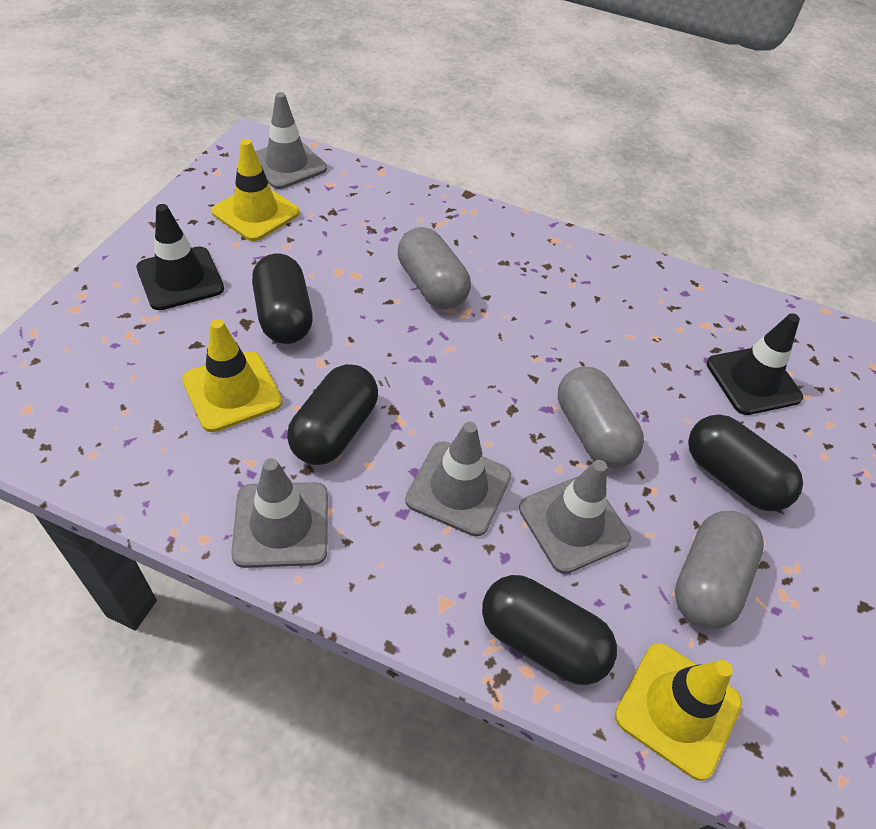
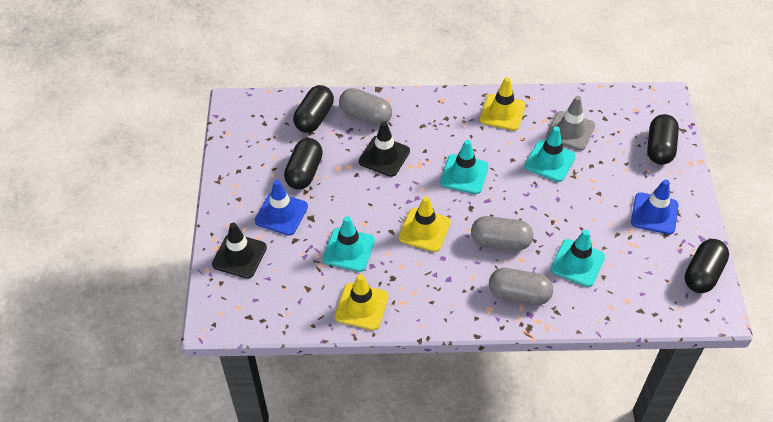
blue traffic cone: 0 -> 2
grey traffic cone: 4 -> 1
turquoise traffic cone: 0 -> 4

